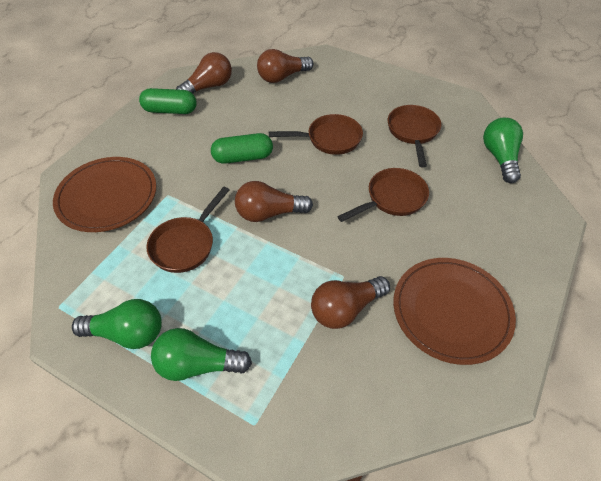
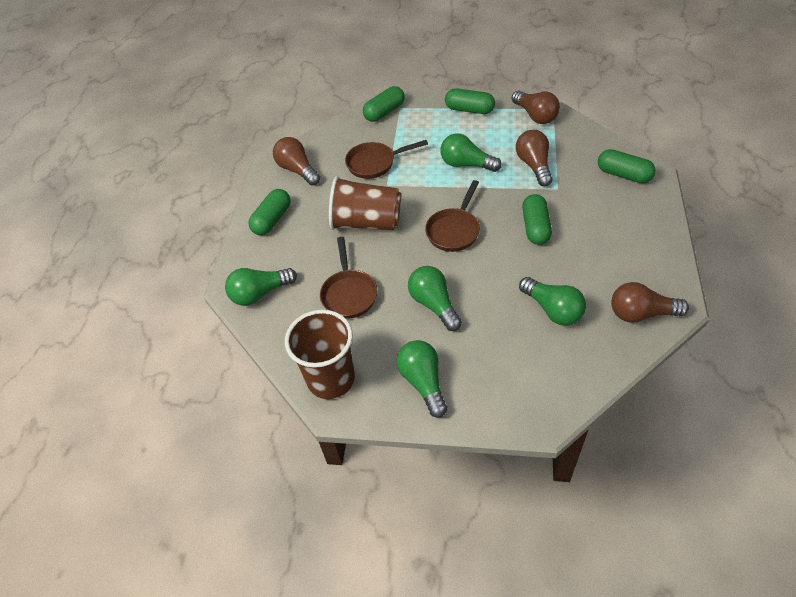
brown cup: 0 -> 2
brown pan: 4 -> 3
brown plate: 2 -> 0
green capsule: 2 -> 5
green light bulb: 3 -> 5

